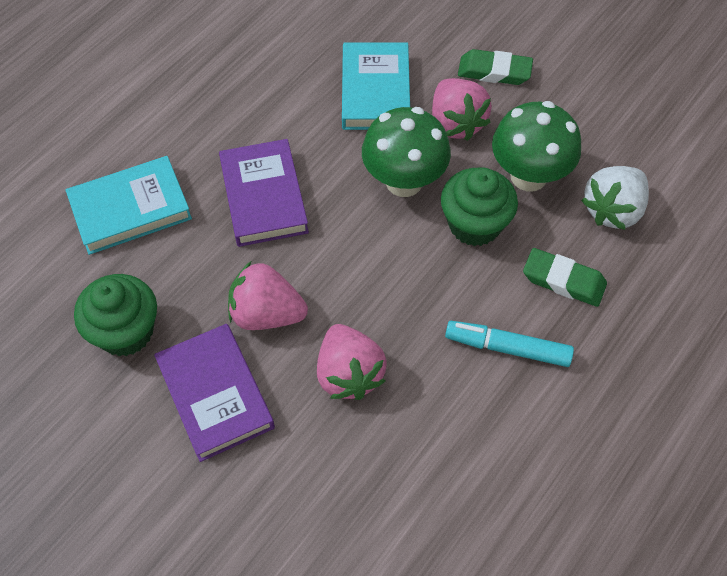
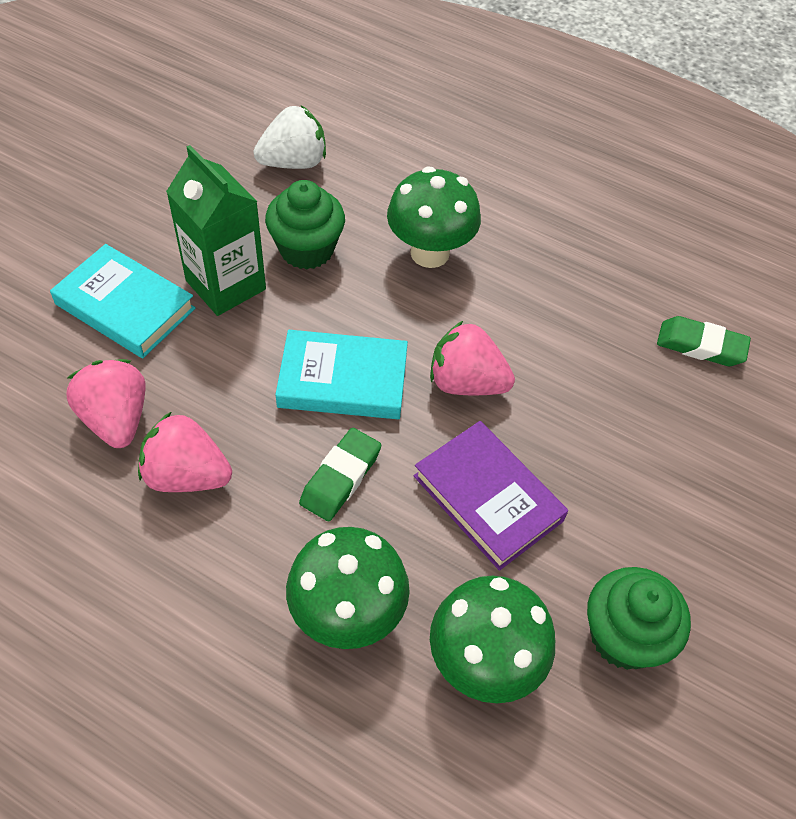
green carton: 0 -> 1
green mushroom: 2 -> 3
purple book: 2 -> 1
turquoise marker: 1 -> 0

